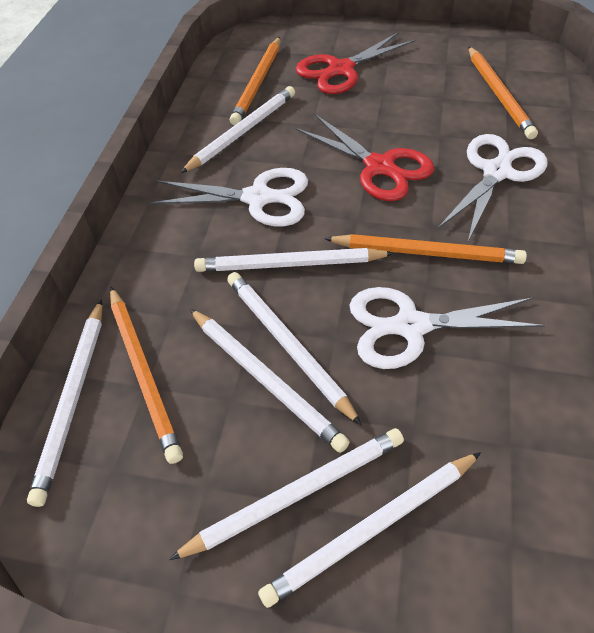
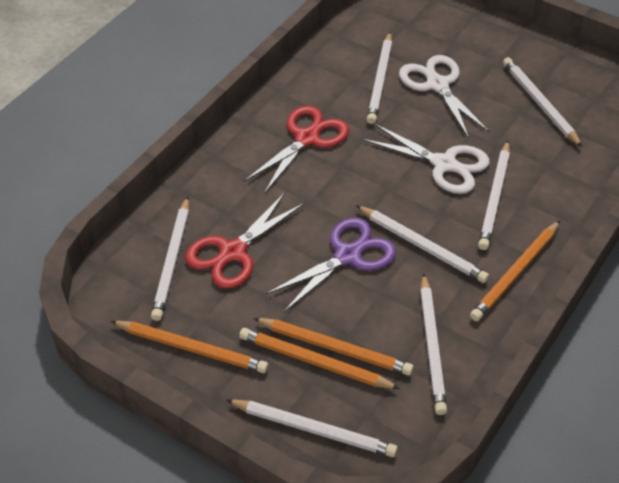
purple scissors: 0 -> 1
white scissors: 3 -> 2

